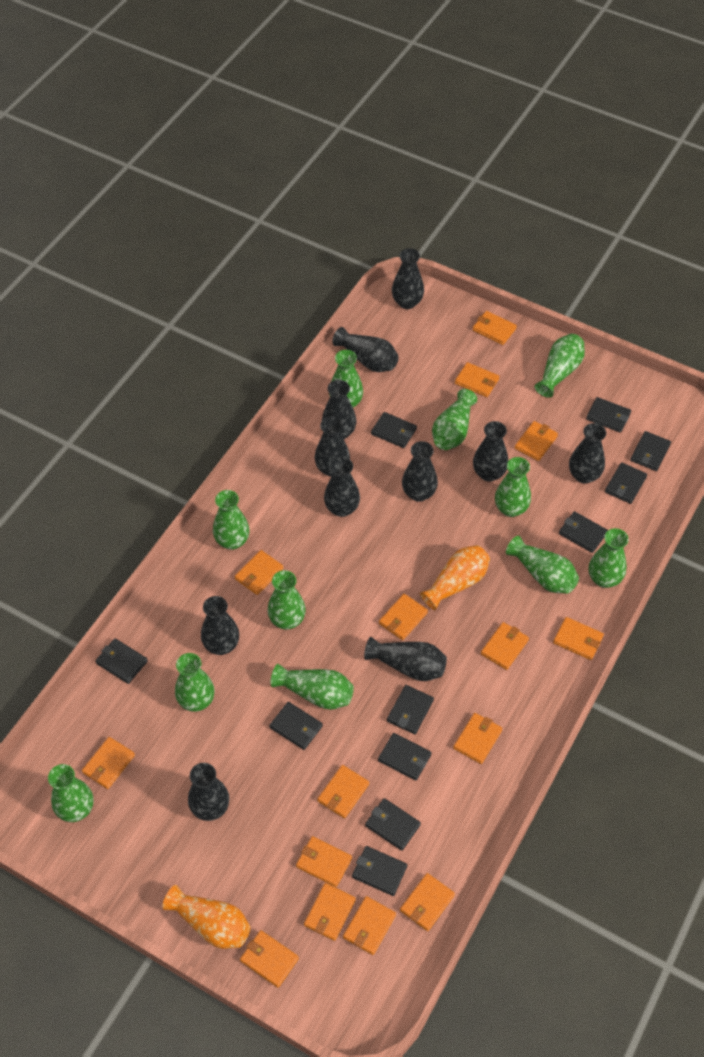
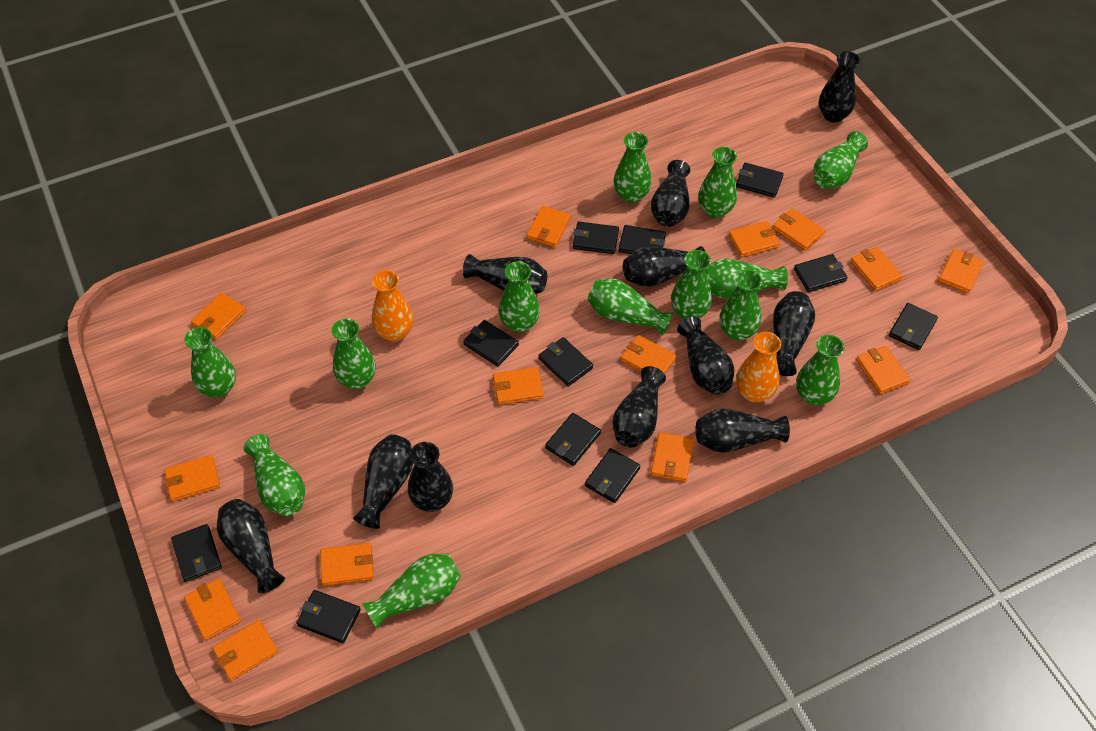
green vase: 11 -> 13
orange wallet: 15 -> 14

